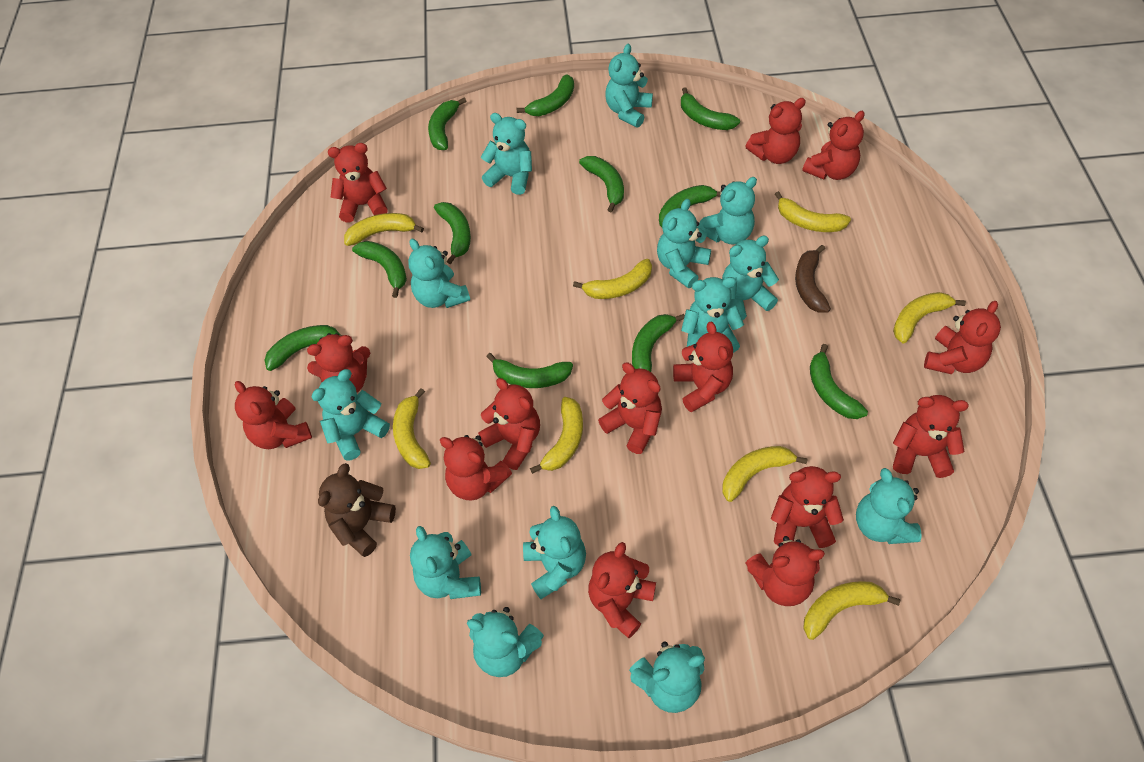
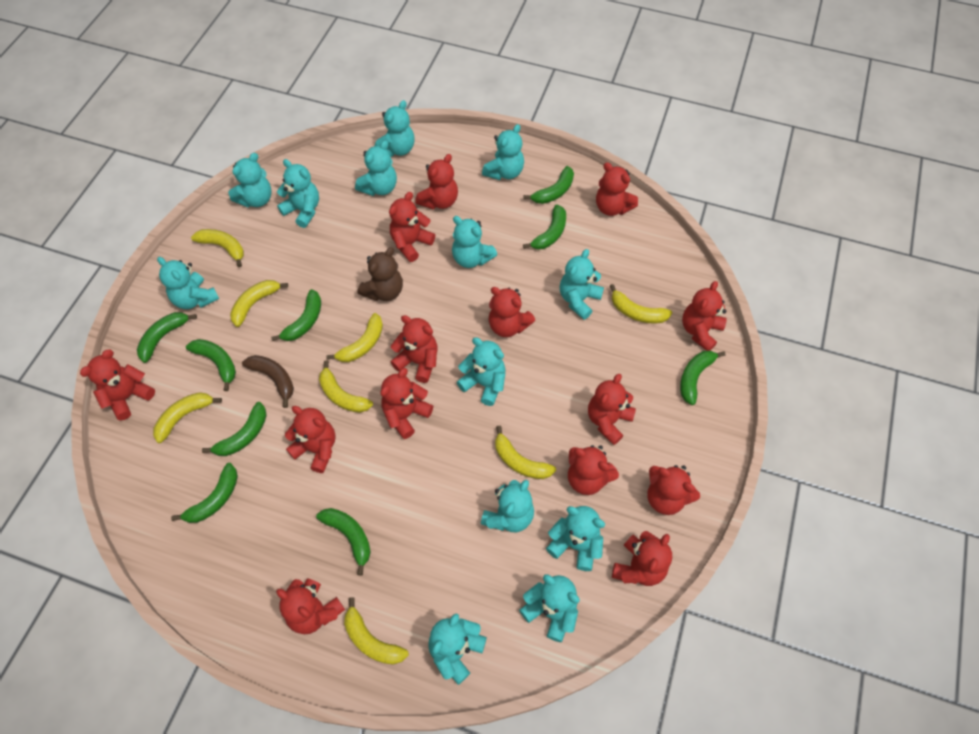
green banana: 11 -> 9

